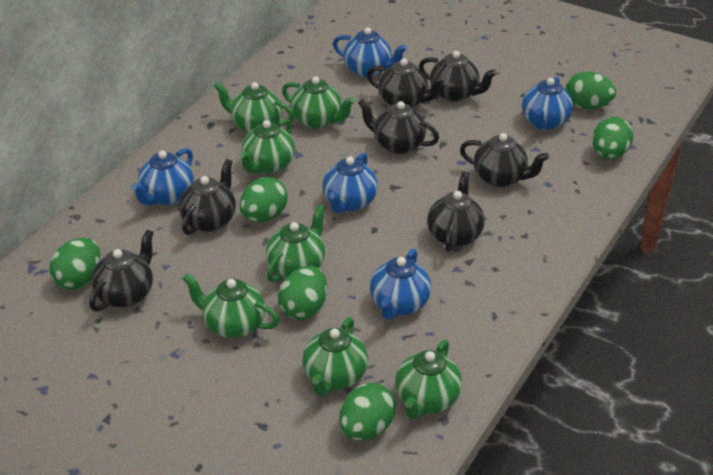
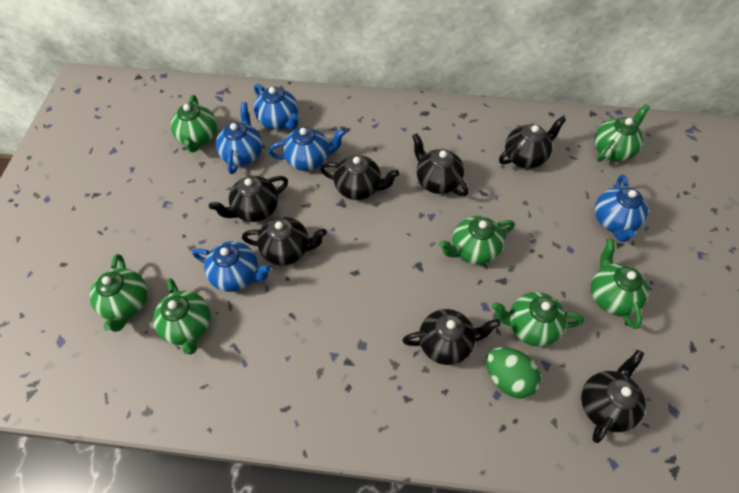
green egg: 6 -> 1

